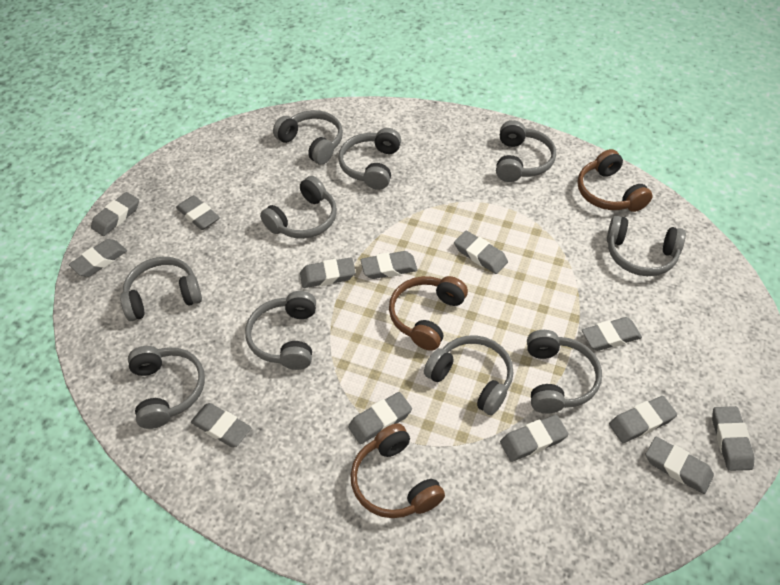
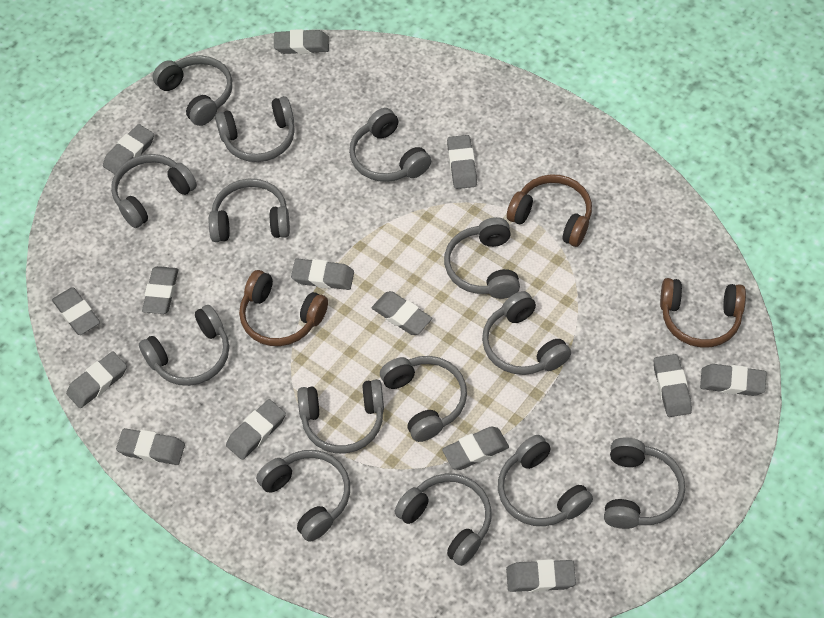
grey eraser: 13 -> 14
grey headphones: 10 -> 14

